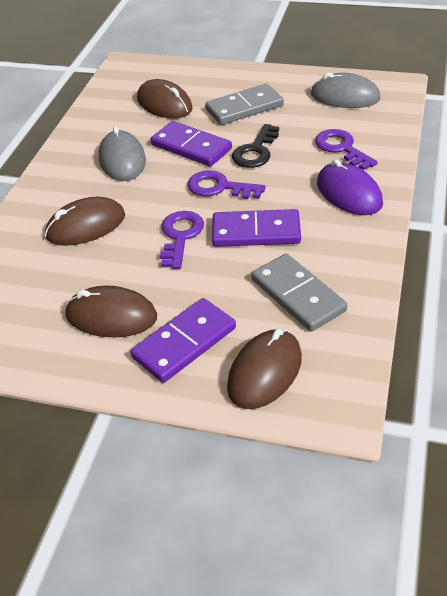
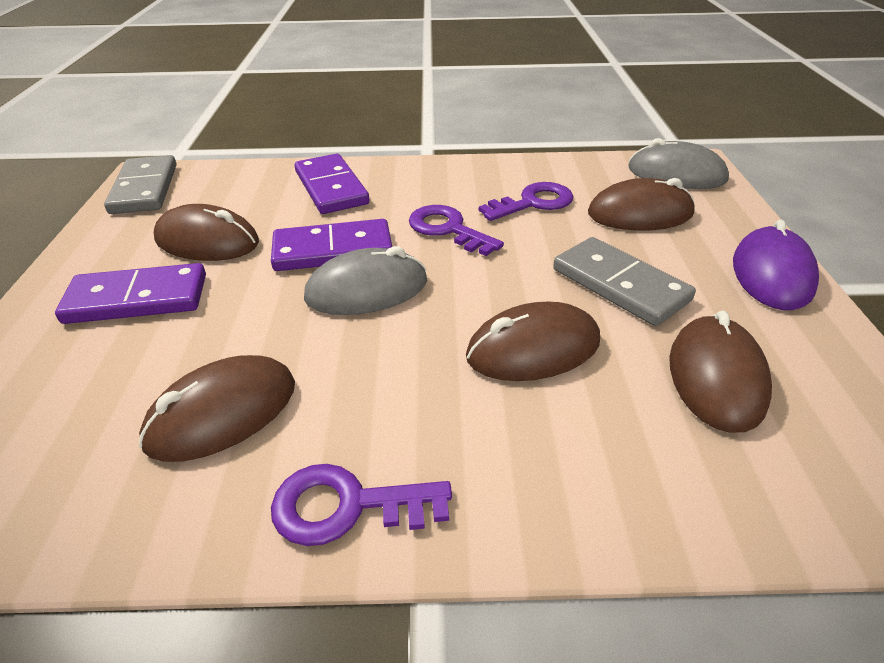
black key: 1 -> 0
brown mouse: 4 -> 5

